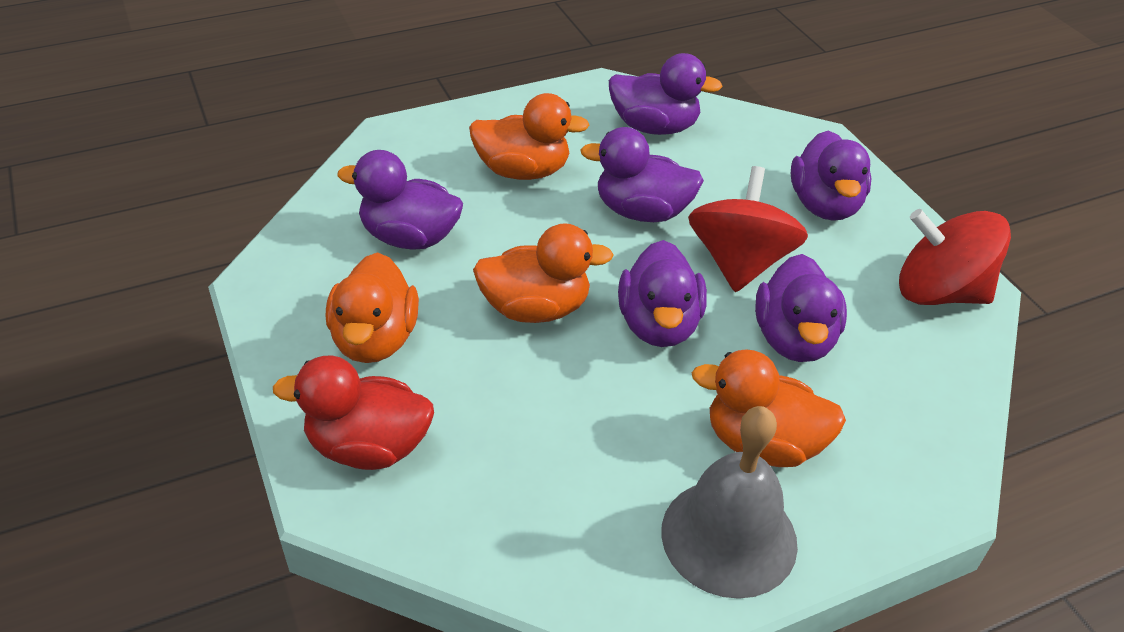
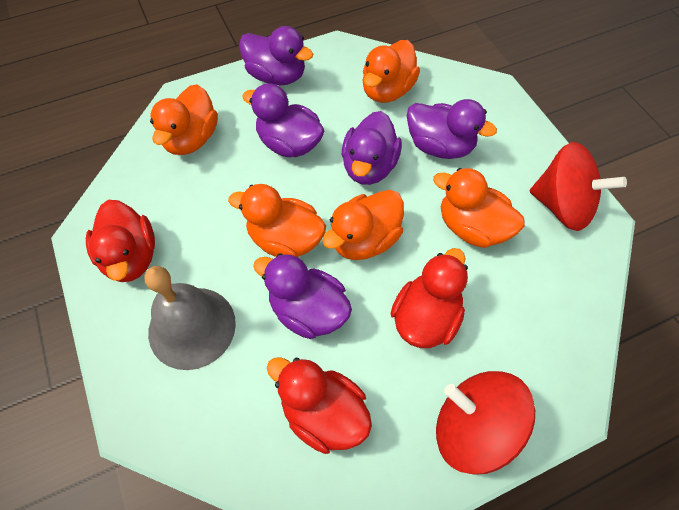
orange duck: 4 -> 5
purple duck: 6 -> 5
red duck: 1 -> 3

